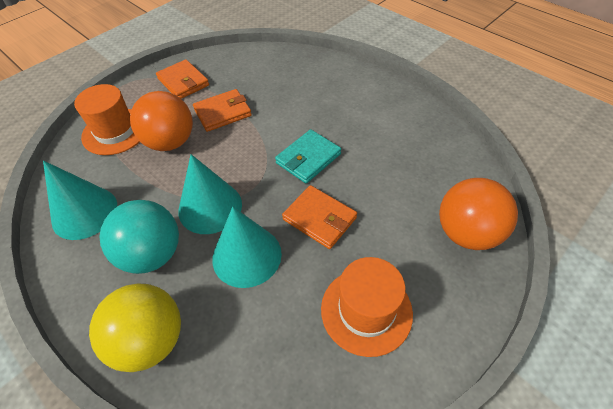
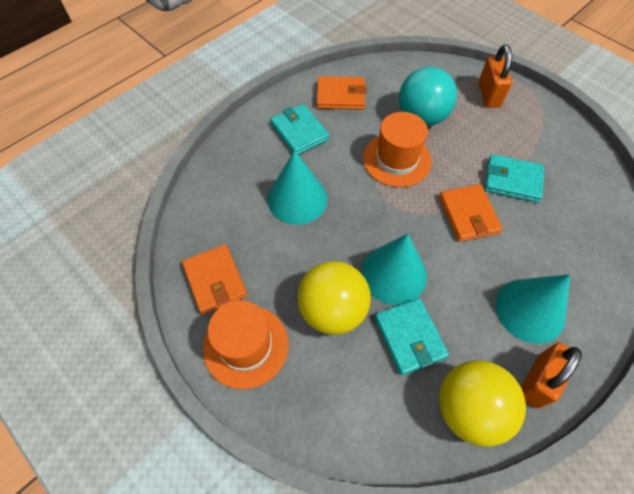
orange ball: 2 -> 0
orange padlock: 0 -> 2
turquoise wallet: 1 -> 3
yellow ball: 1 -> 2

